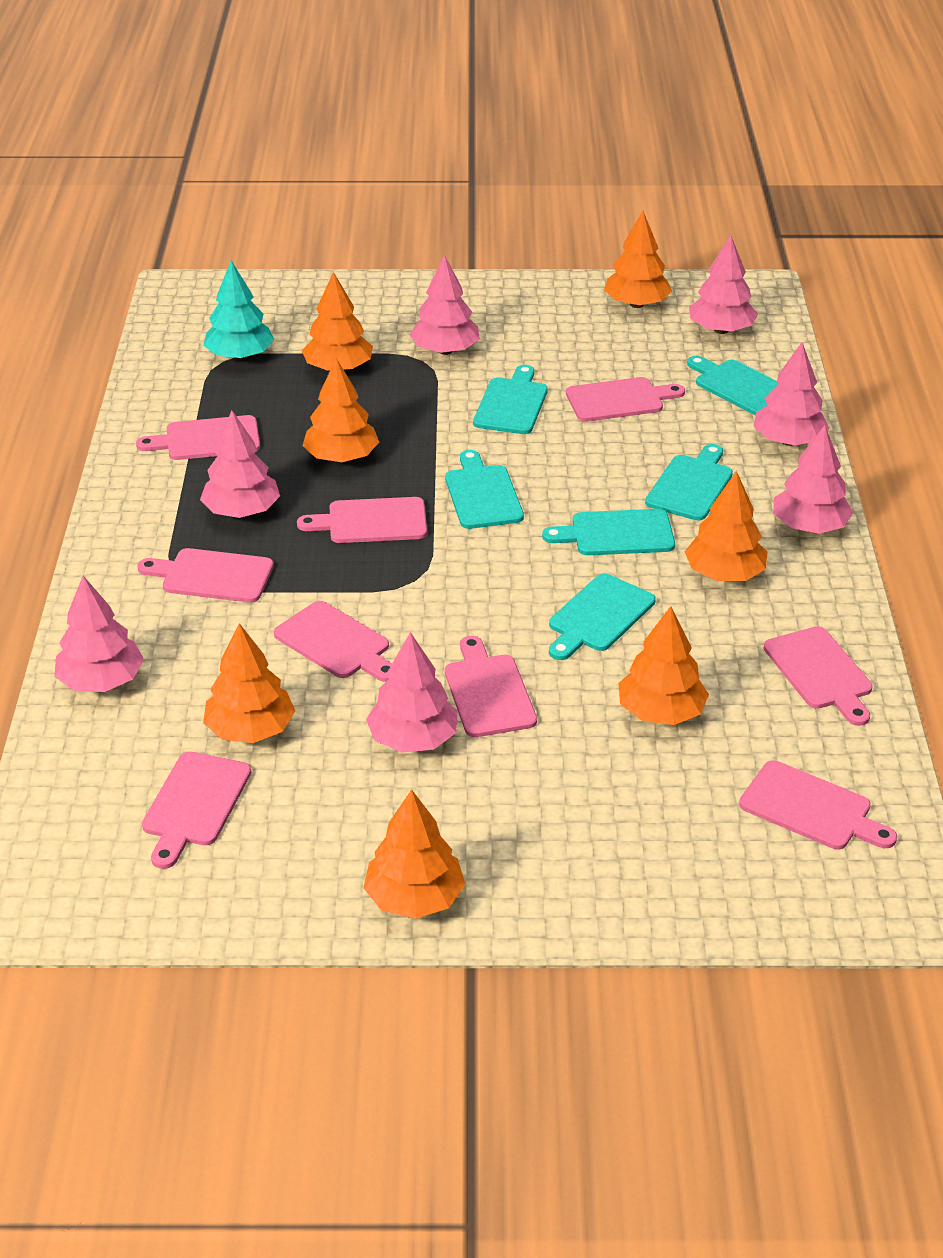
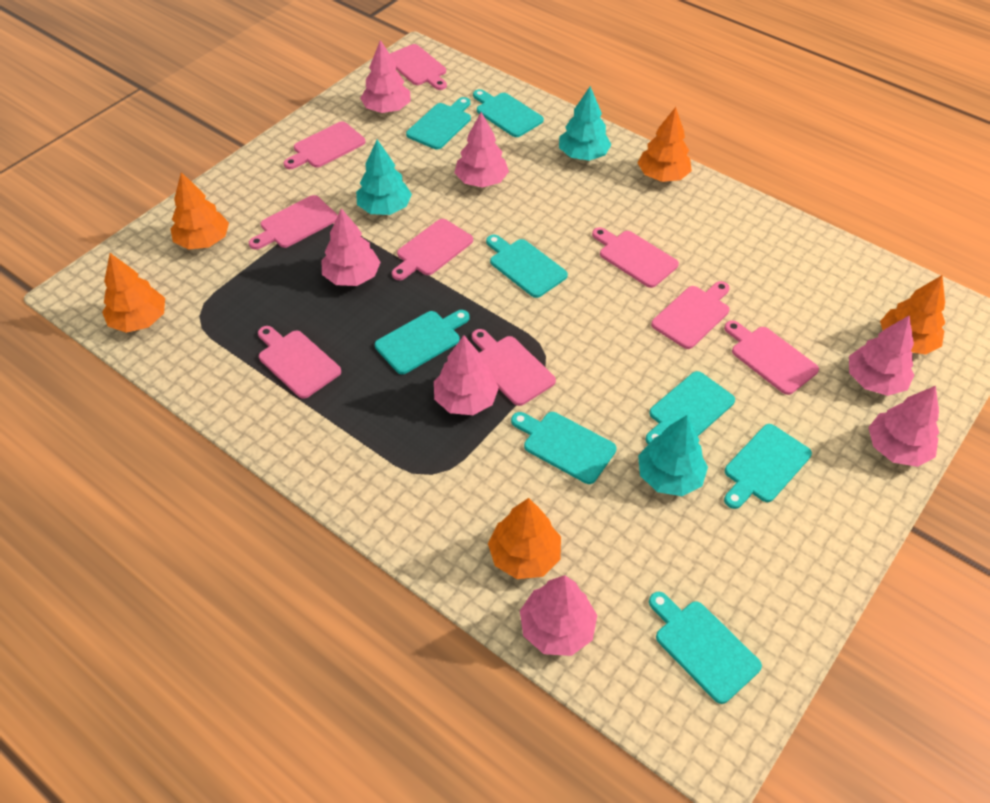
orange tree: 7 -> 5
turquoise cutting board: 6 -> 8
turquoise tree: 1 -> 3

